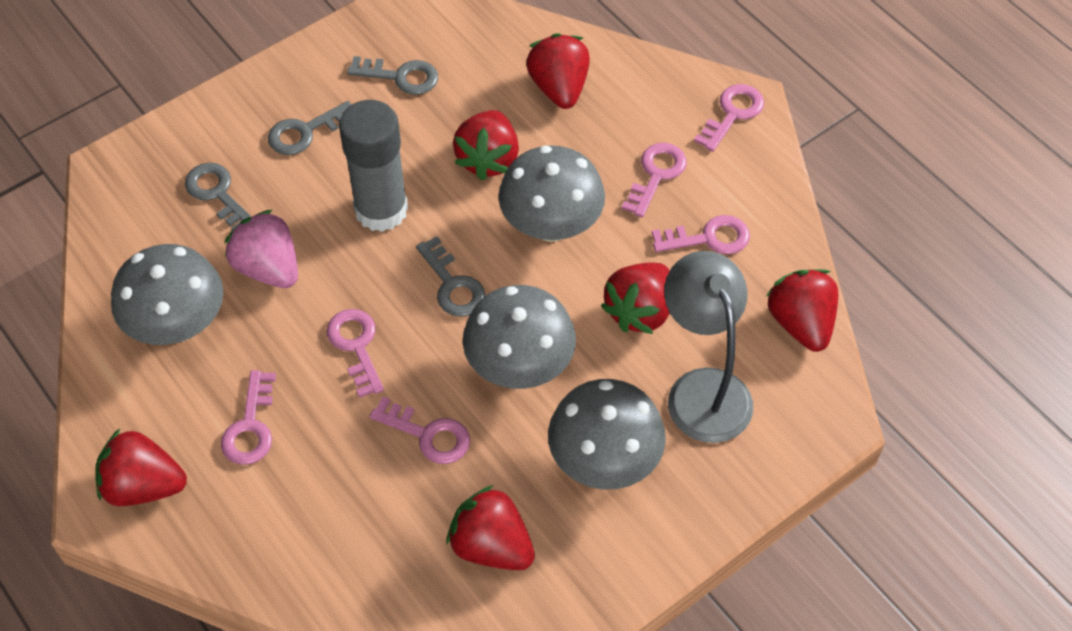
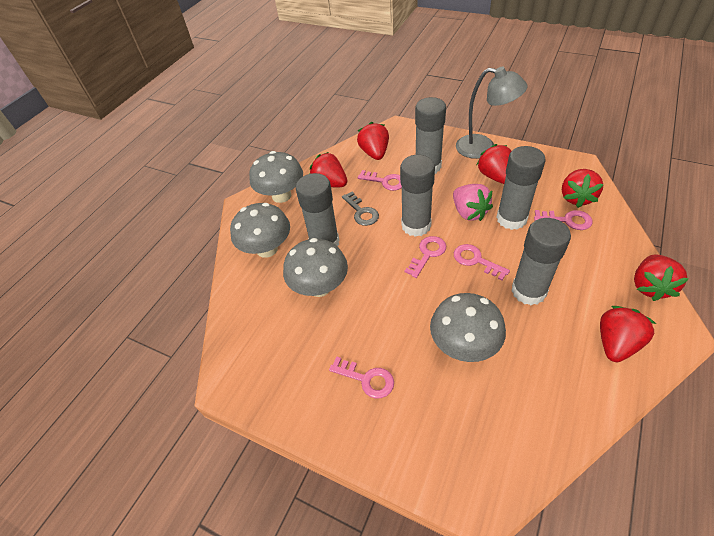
grey glue stick: 1 -> 5
grey key: 4 -> 1
pink key: 6 -> 5

